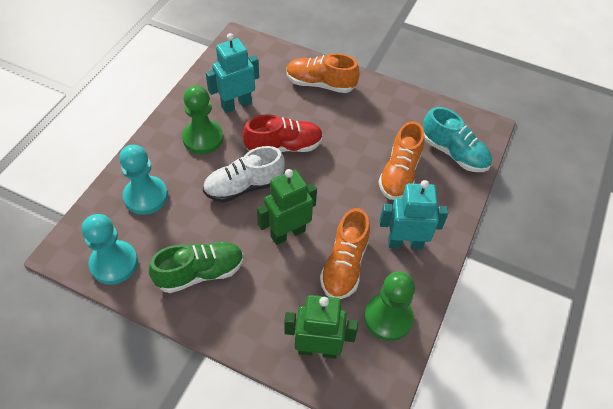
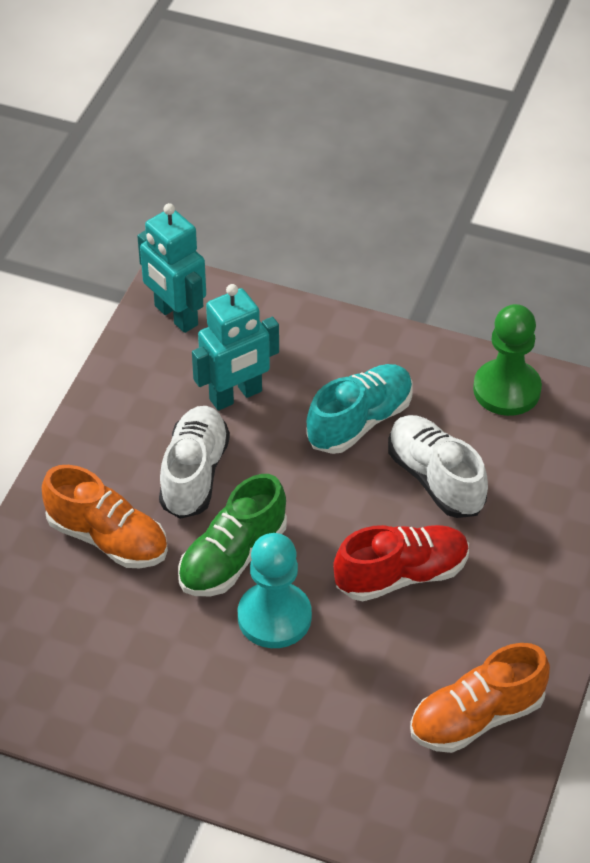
green pawn: 2 -> 1
green robot: 2 -> 0
orange shoe: 3 -> 2
turquoise pawn: 2 -> 1
white shoe: 1 -> 2

